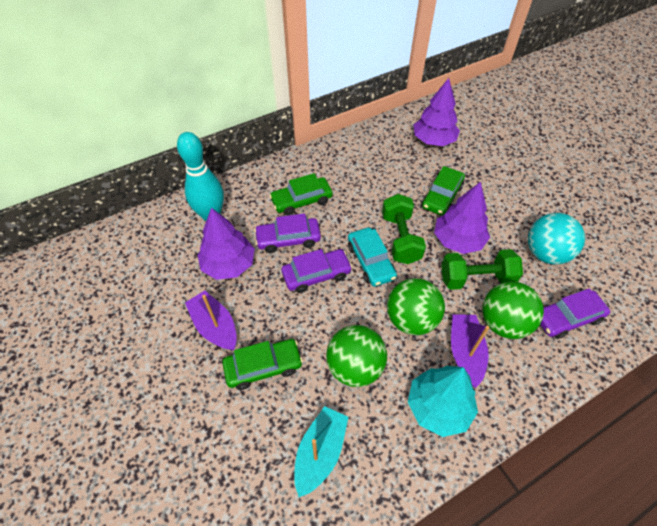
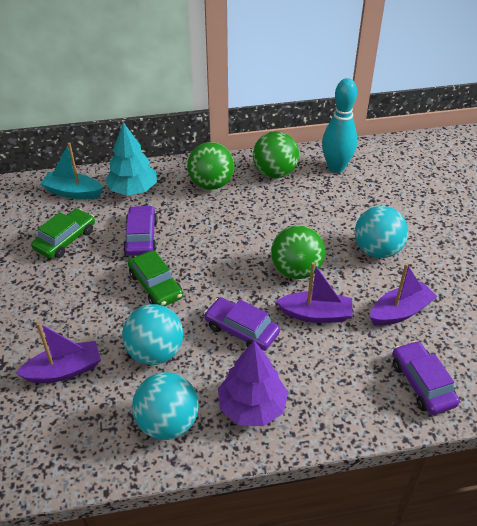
green car: 3 -> 2
green dumbbell: 2 -> 0
purple boat: 2 -> 3
purple tree: 3 -> 1
turquoise ball: 1 -> 3
turquoise car: 1 -> 0

